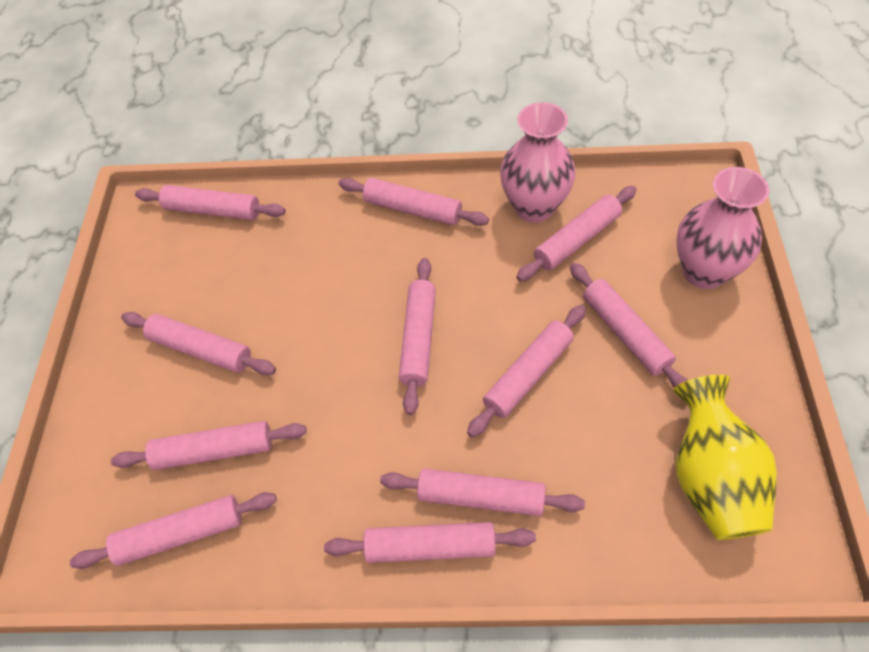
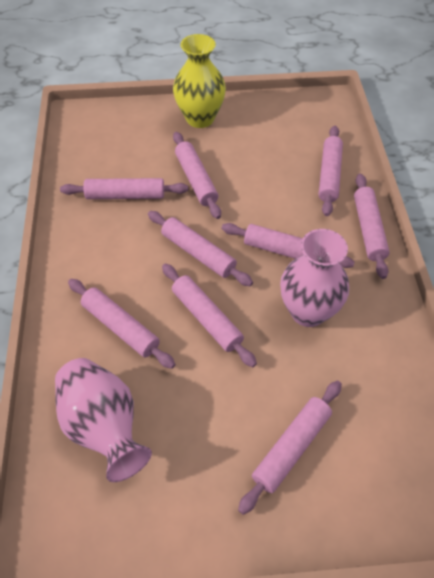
pink rolling pin: 11 -> 9

